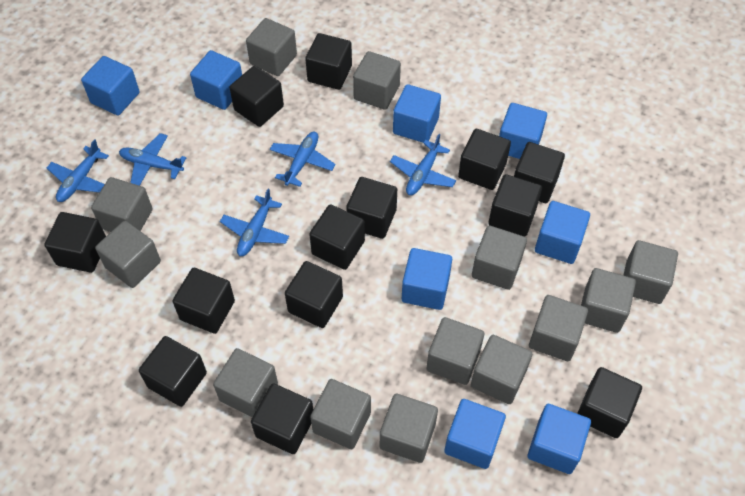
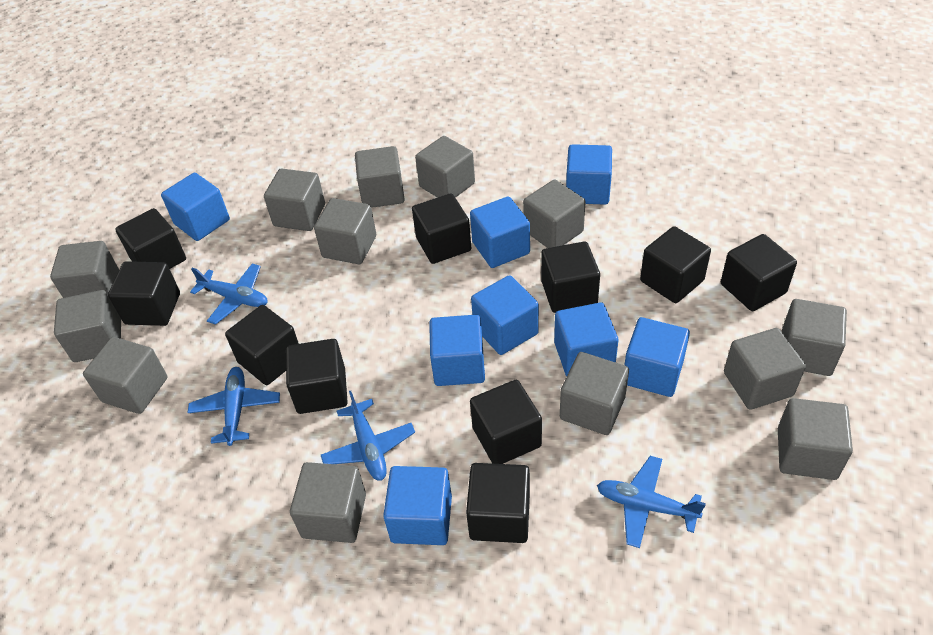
black cube: 13 -> 10
blue plane: 5 -> 4

